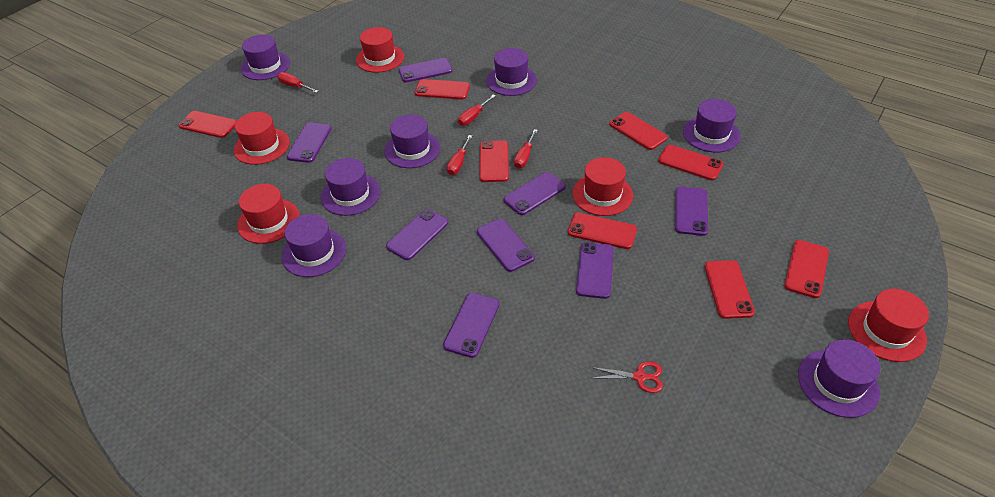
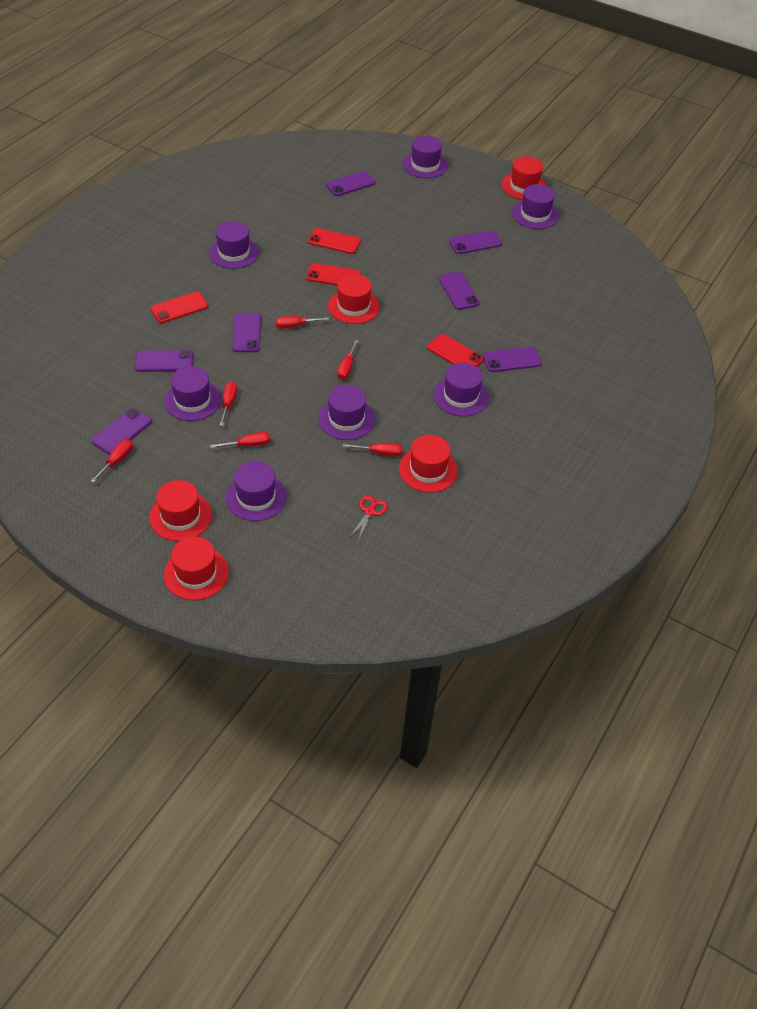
purple phone: 8 -> 7
red phone: 8 -> 4
red screwdriver: 4 -> 6

